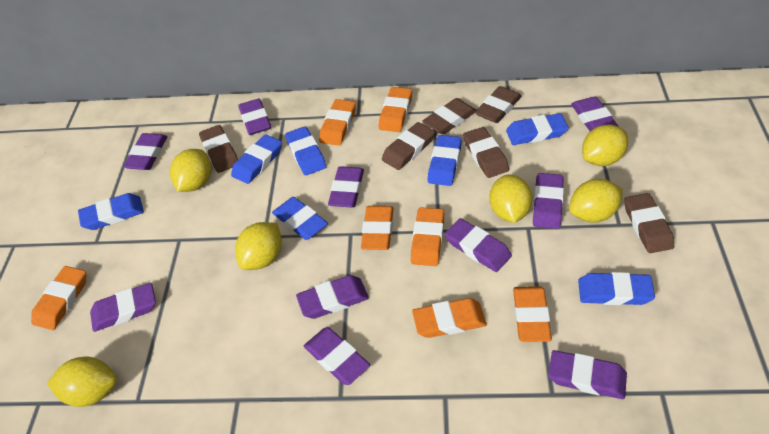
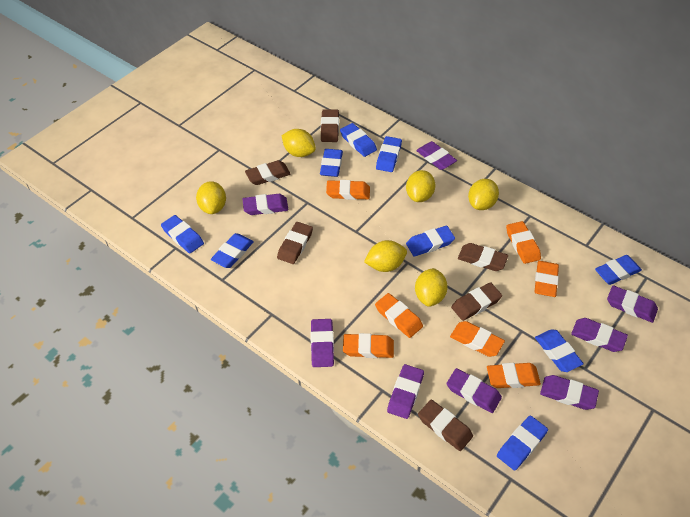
blue eraser: 7 -> 9
purple eraser: 10 -> 8

